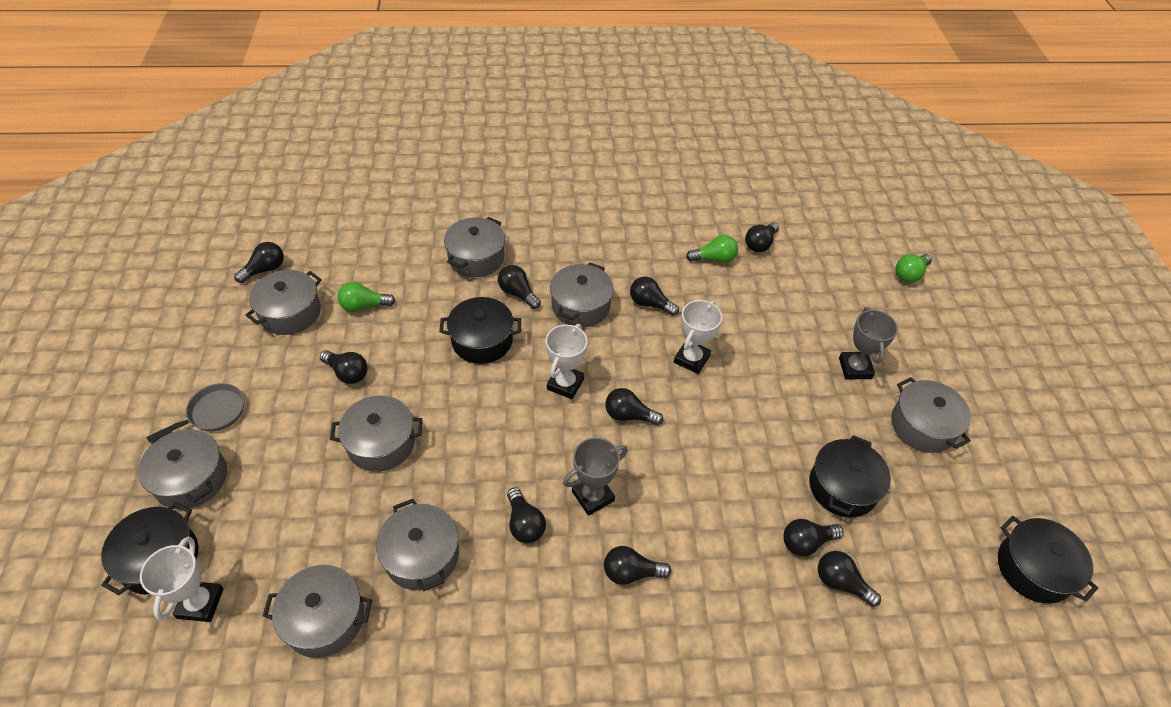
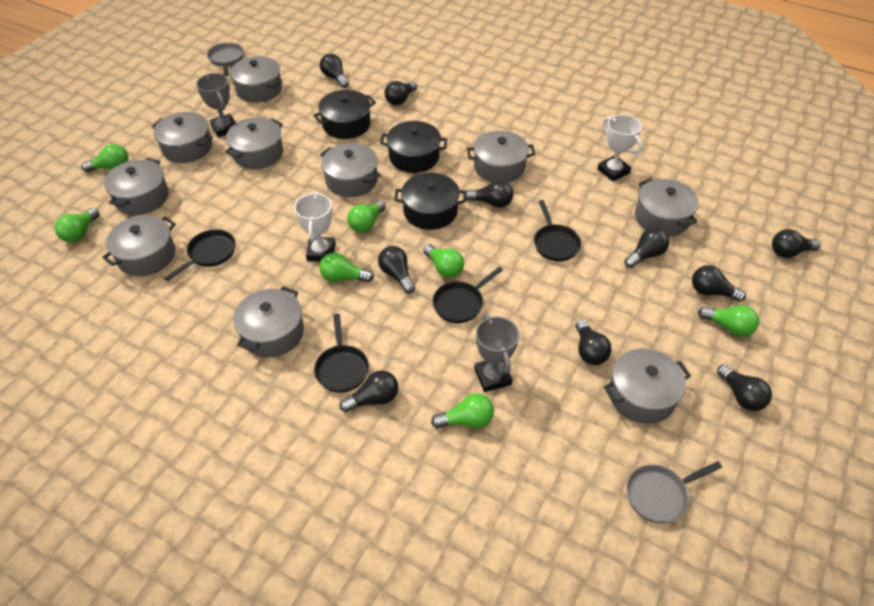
black pan: 0 -> 4
black pot: 4 -> 3
green light bulb: 3 -> 7
grey pan: 1 -> 2
grey pot: 8 -> 10
white trophy: 3 -> 2

